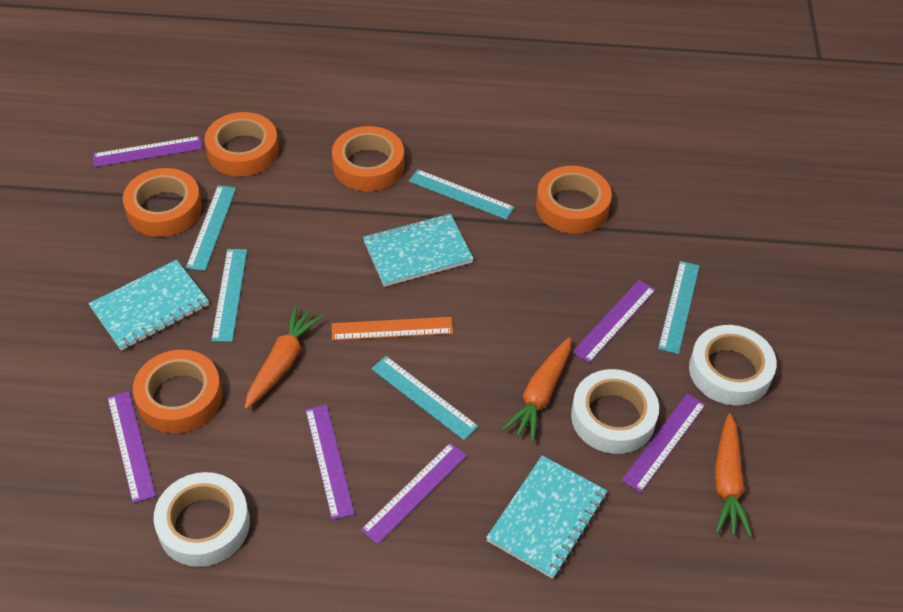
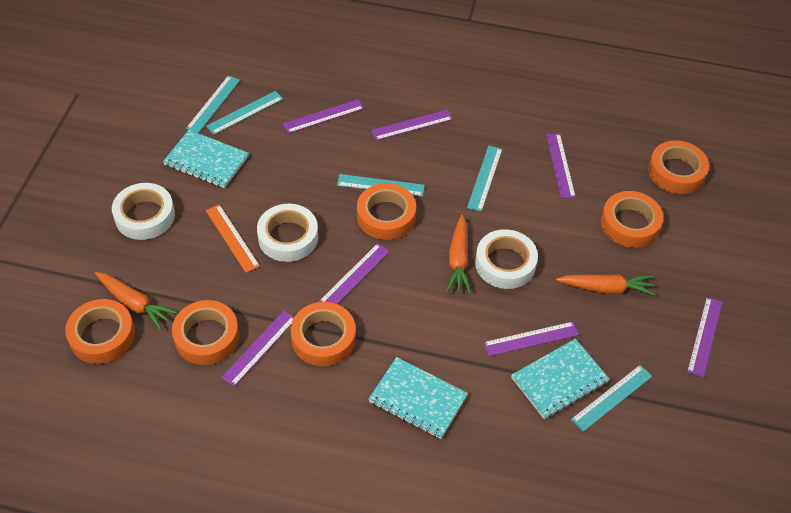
orange tape: 5 -> 6
purple ruler: 6 -> 7

